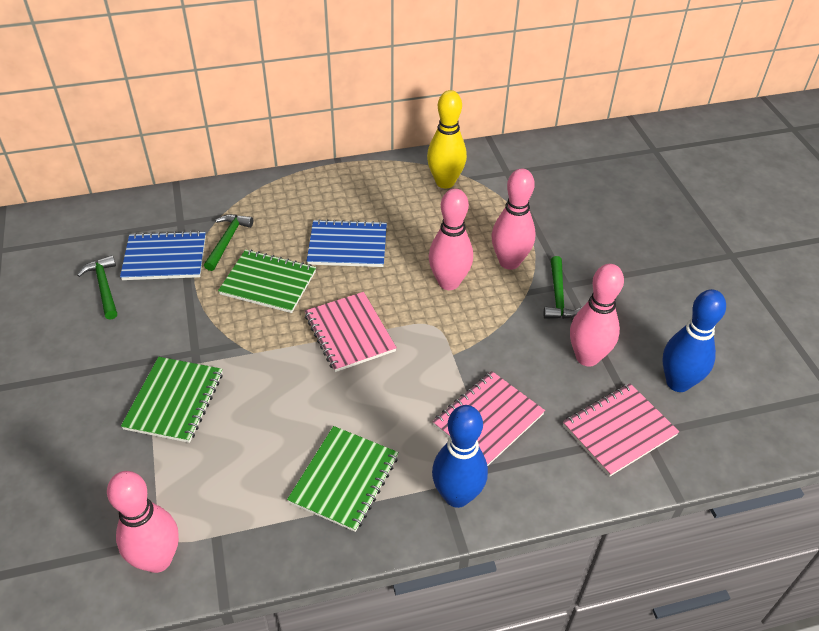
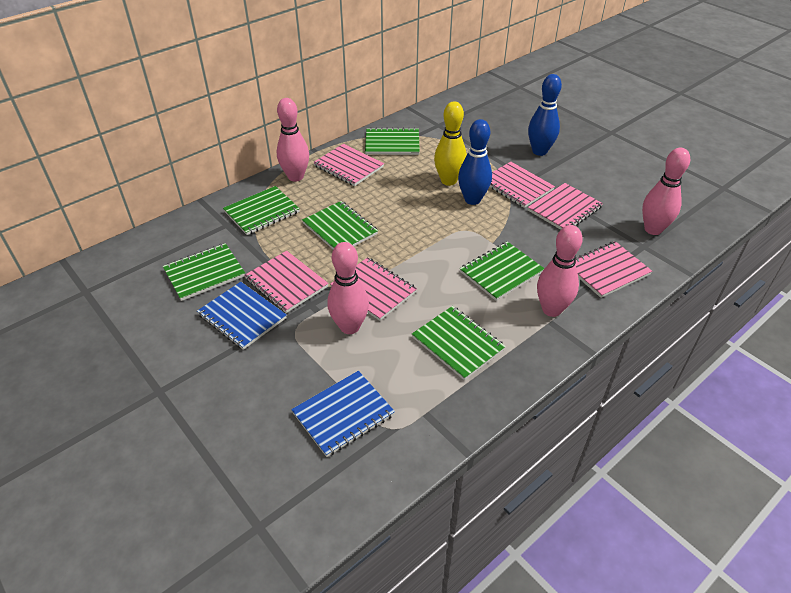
green hammer: 3 -> 0
green notebook: 3 -> 6
pink notebook: 3 -> 6

